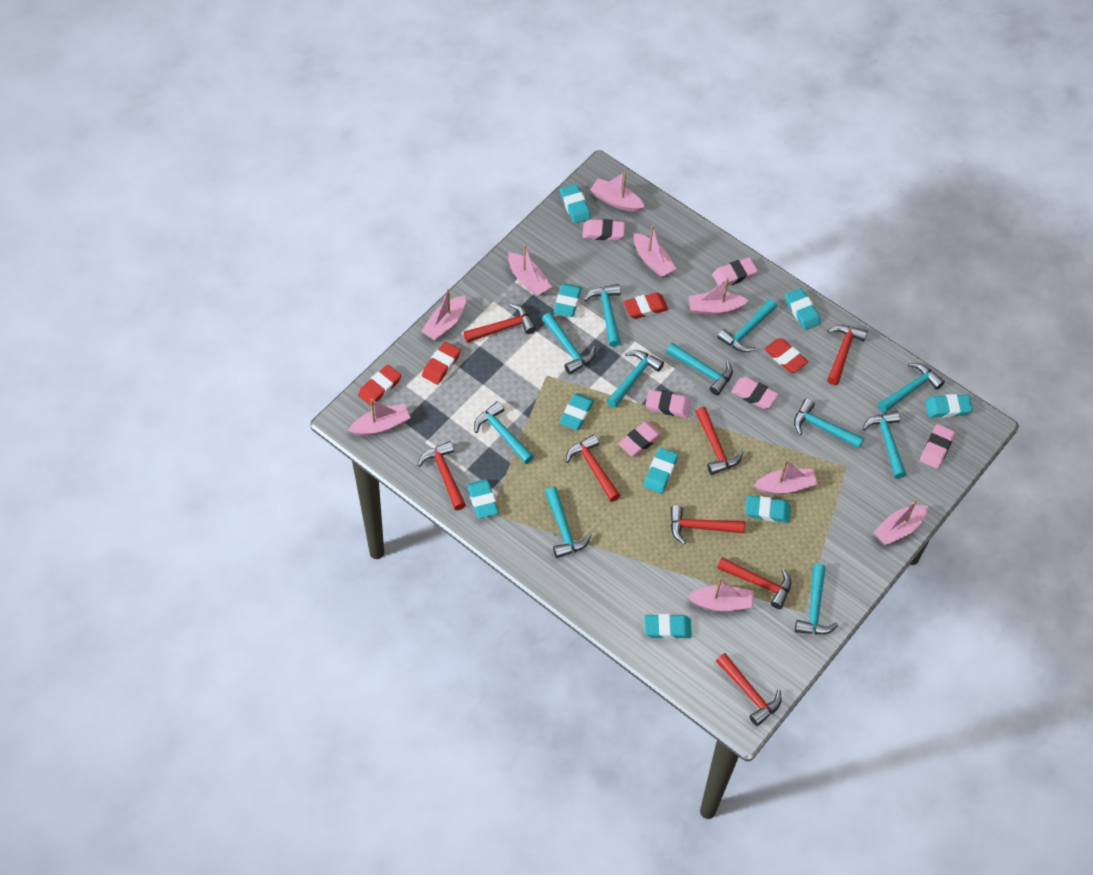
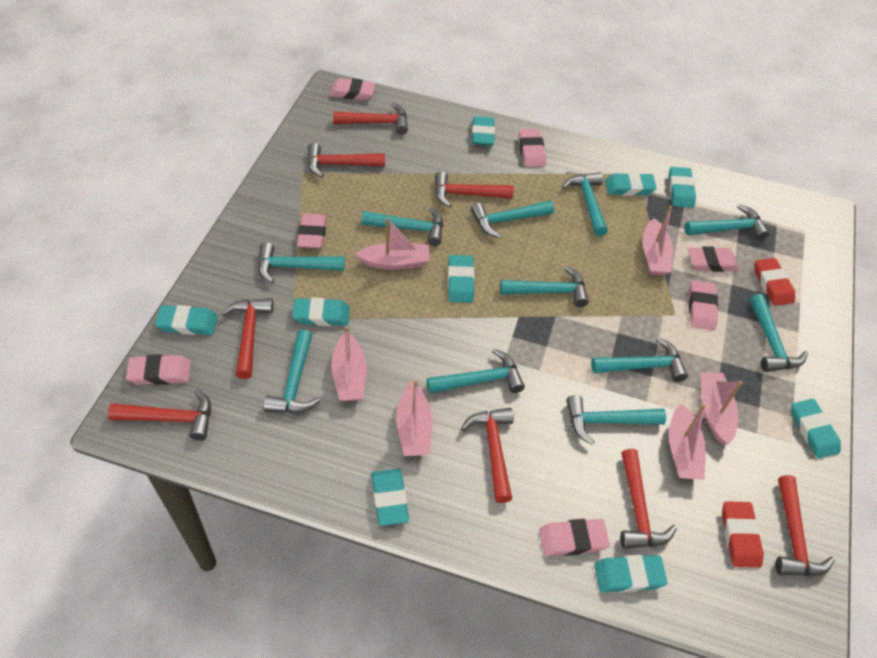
pink boat: 9 -> 6
pink eraser: 6 -> 7
red eraser: 4 -> 2

